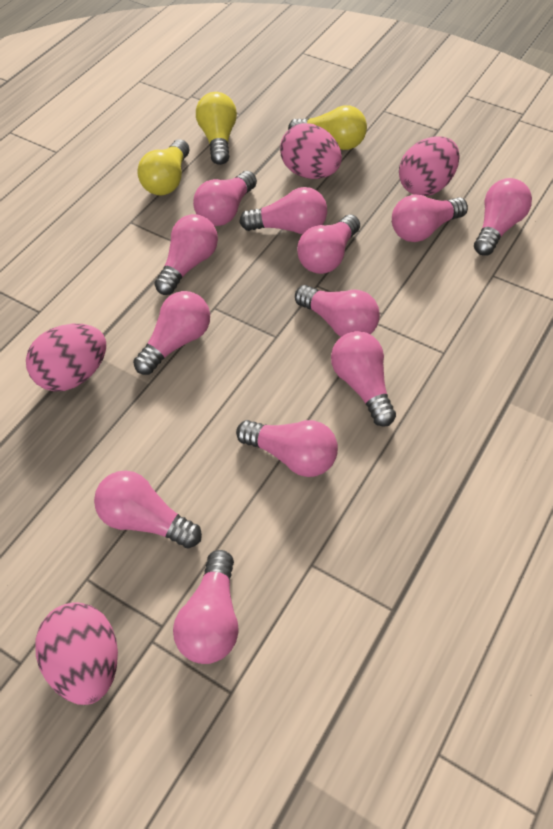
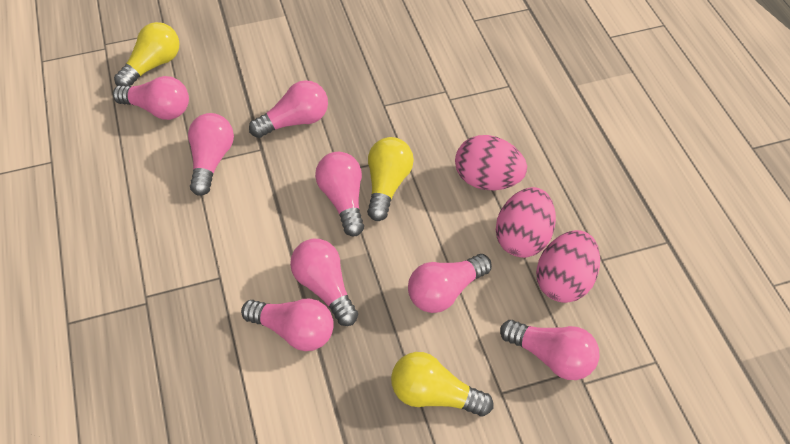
pink egg: 4 -> 3
pink light bulb: 12 -> 8

